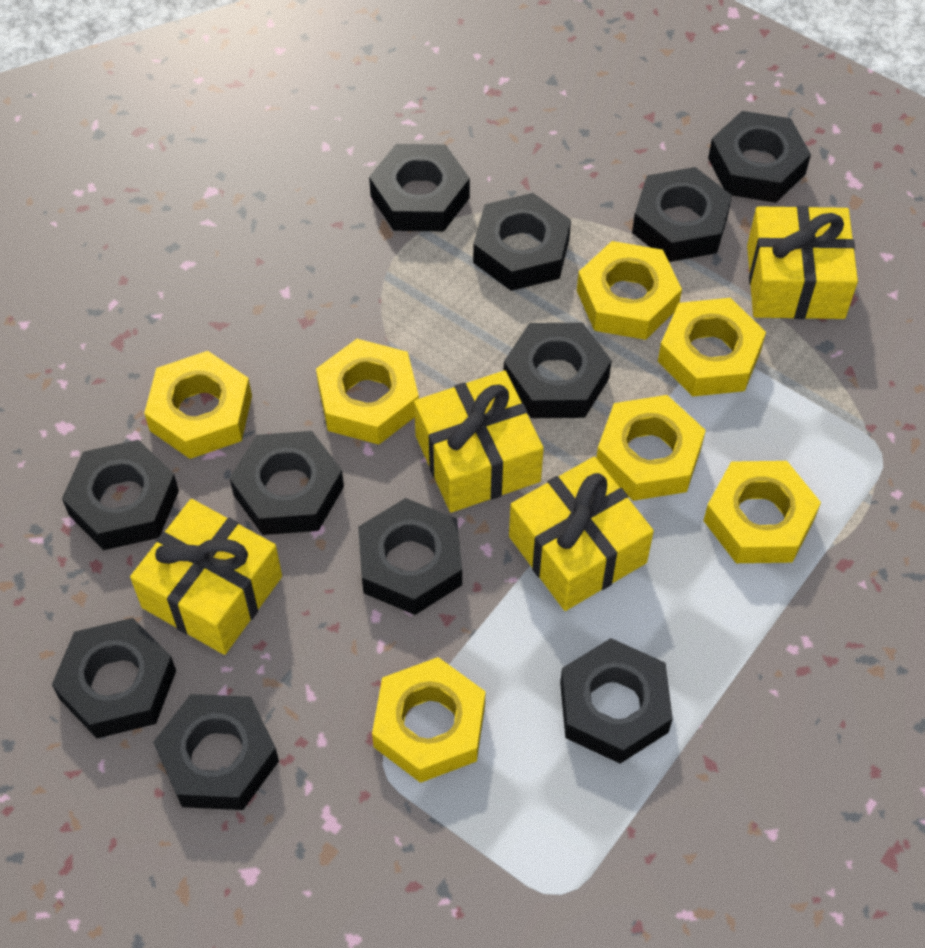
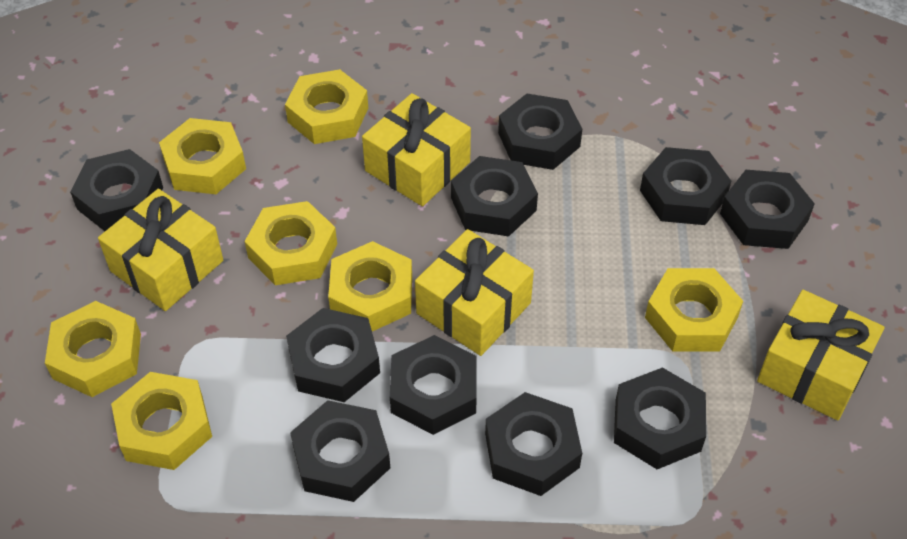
black nut: 11 -> 10

